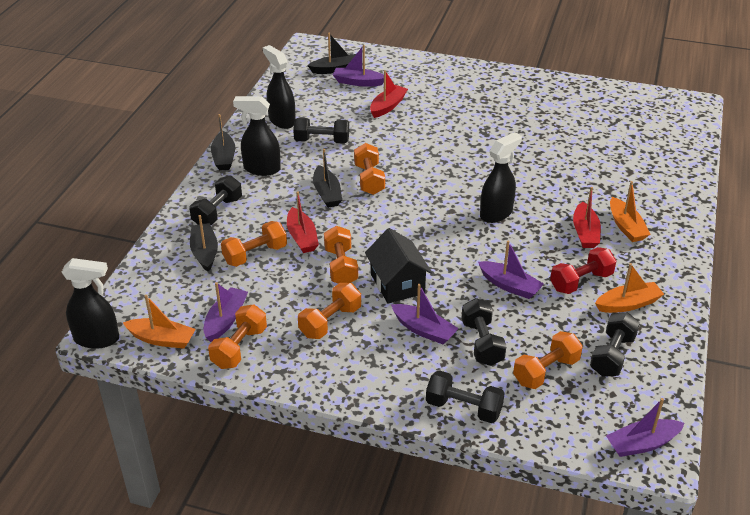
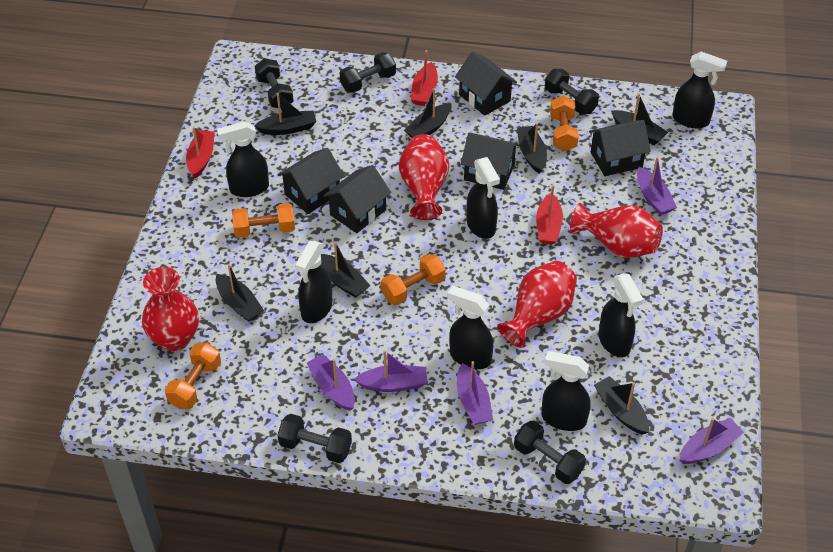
black boat: 4 -> 7
black house: 1 -> 5
black spray bottle: 4 -> 7
orange boat: 3 -> 0
orange dumbbell: 6 -> 4
red dumbbell: 1 -> 0
red vase: 0 -> 4

